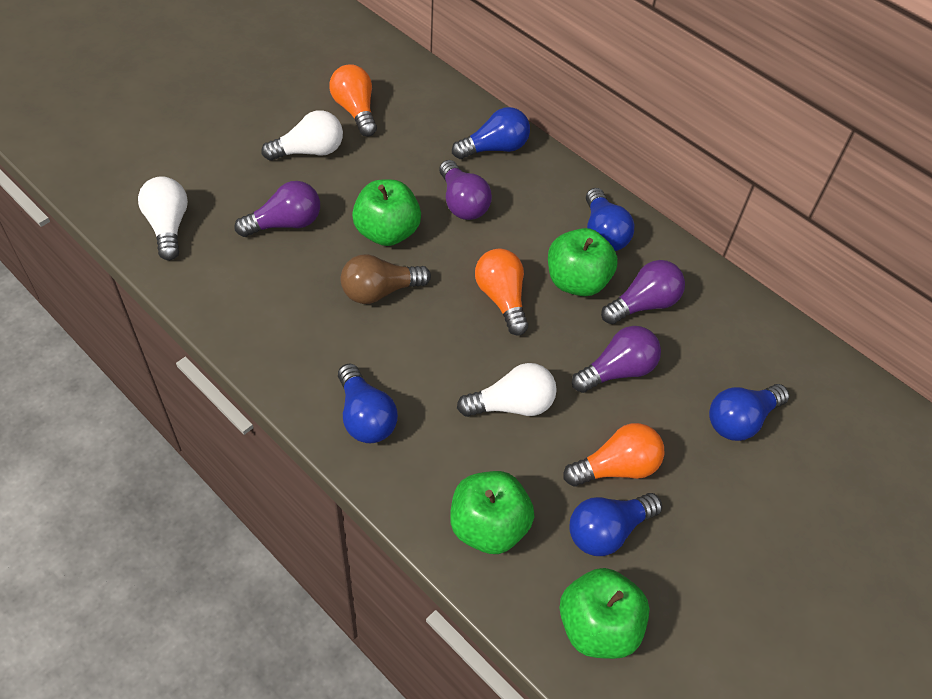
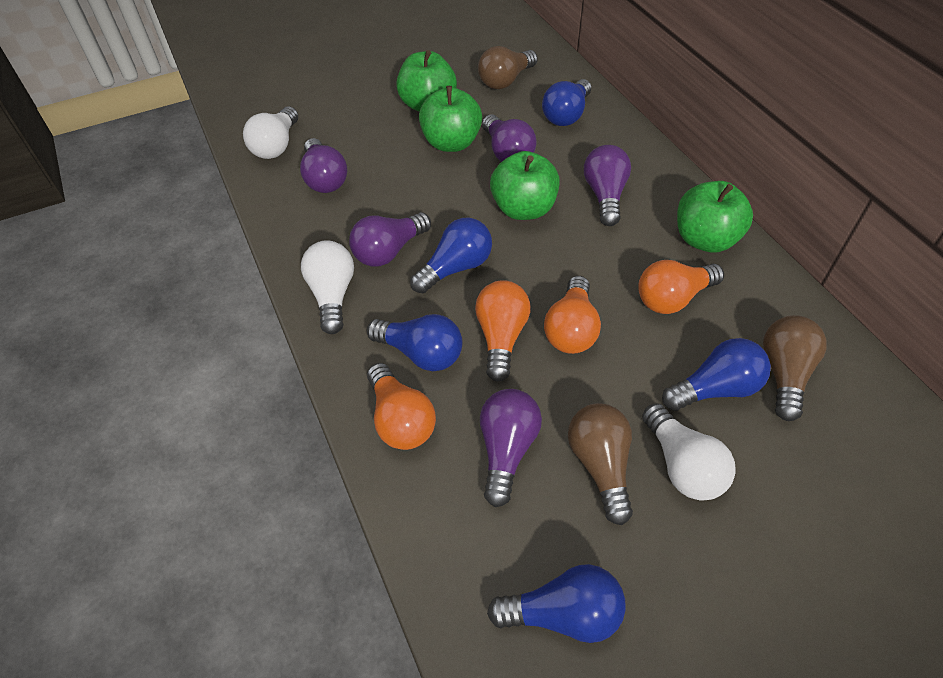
brown light bulb: 1 -> 3
orange light bulb: 3 -> 4
purple light bulb: 4 -> 5

